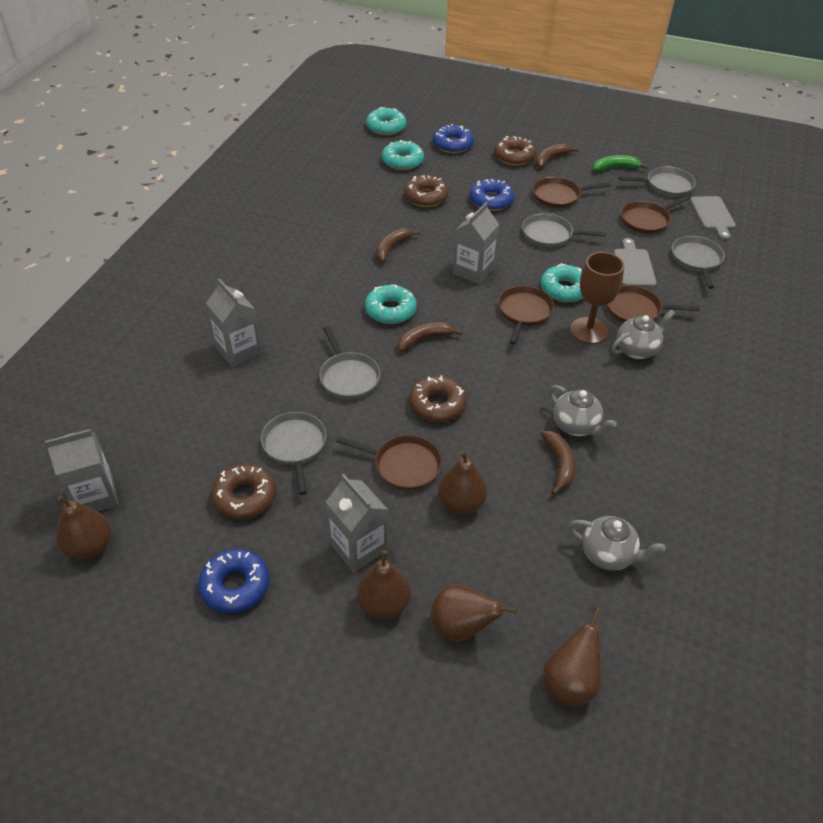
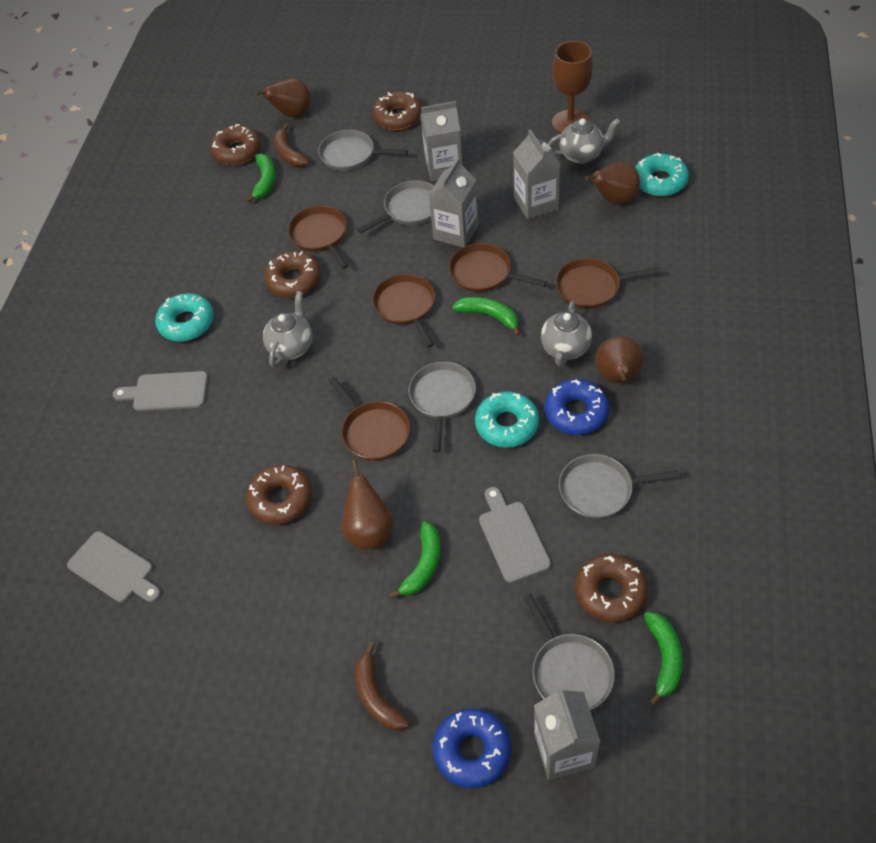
blue donut: 3 -> 2
brown banana: 4 -> 2
brown donut: 4 -> 5
brown pear: 5 -> 4
green banana: 1 -> 4
grey cutting board: 2 -> 3
turquoise donut: 4 -> 3

